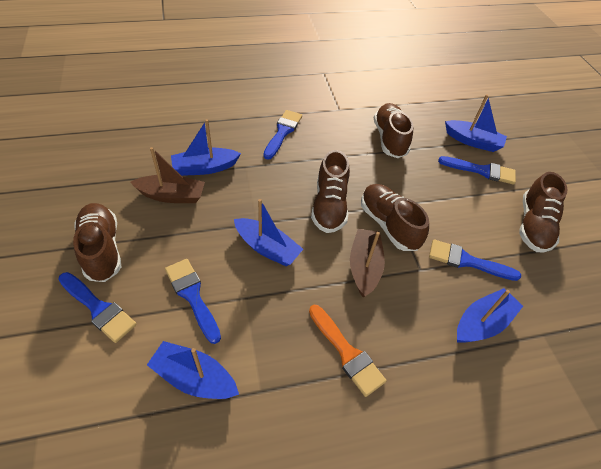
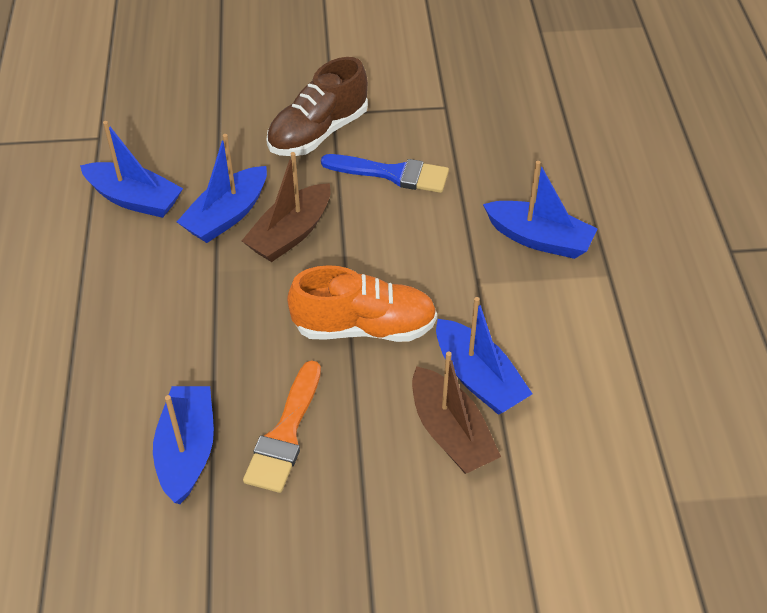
blue brush: 5 -> 1
brown shoe: 5 -> 1
orange shoe: 0 -> 1

